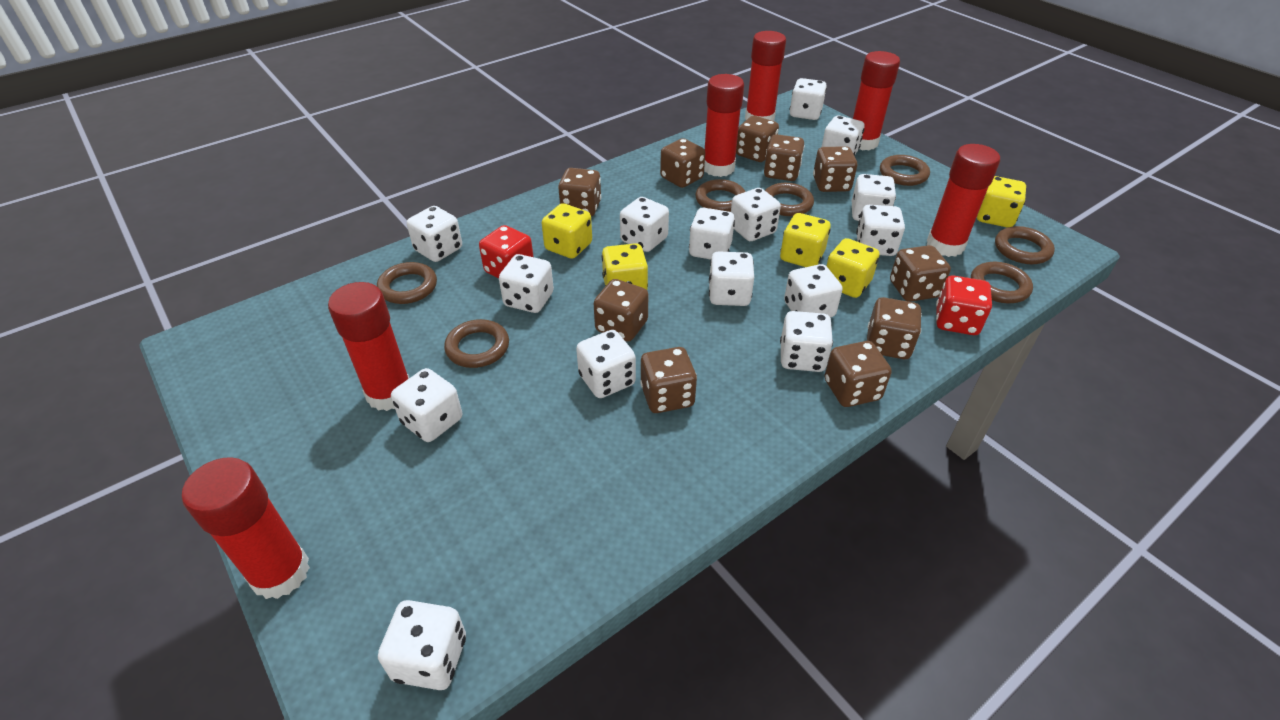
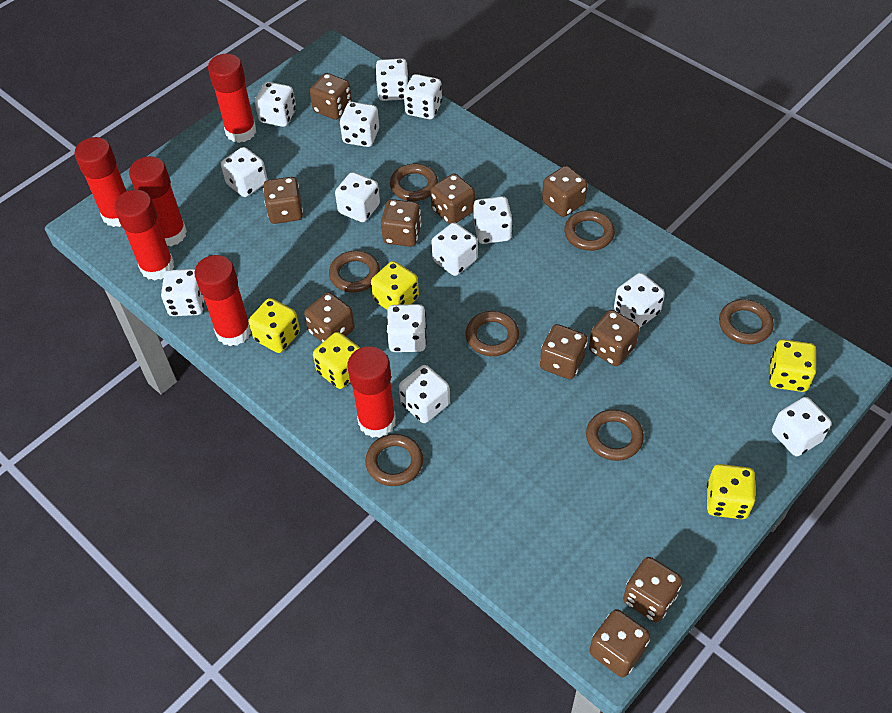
red dice: 2 -> 0
white dice: 15 -> 13

